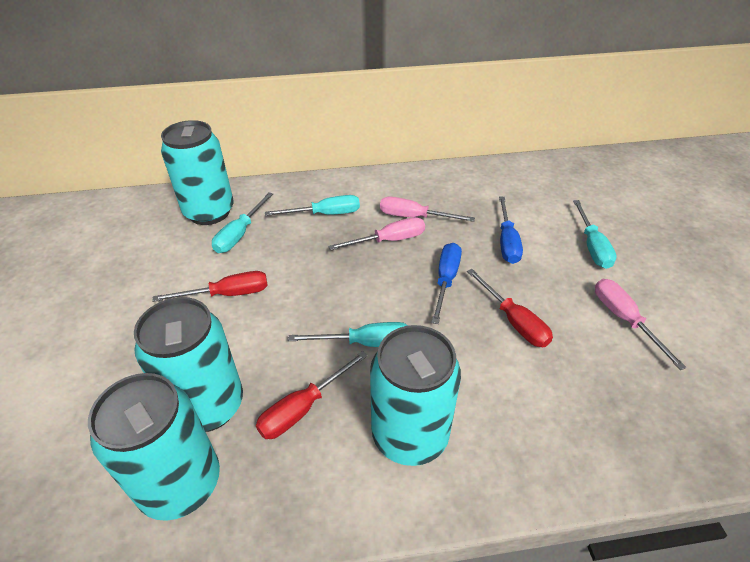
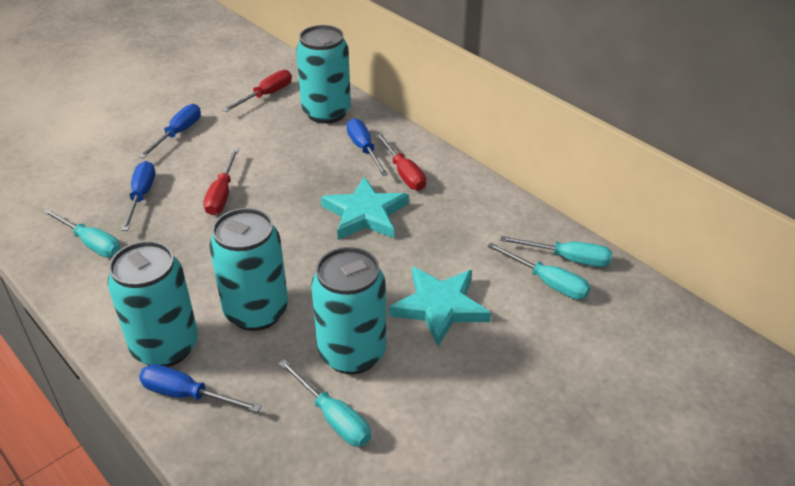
blue screwdriver: 2 -> 4
pink screwdriver: 3 -> 0
turquoise star: 0 -> 2

